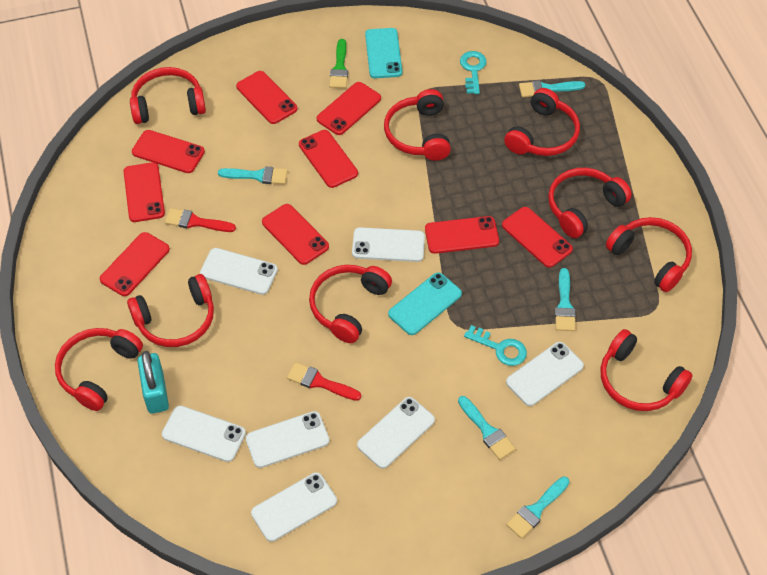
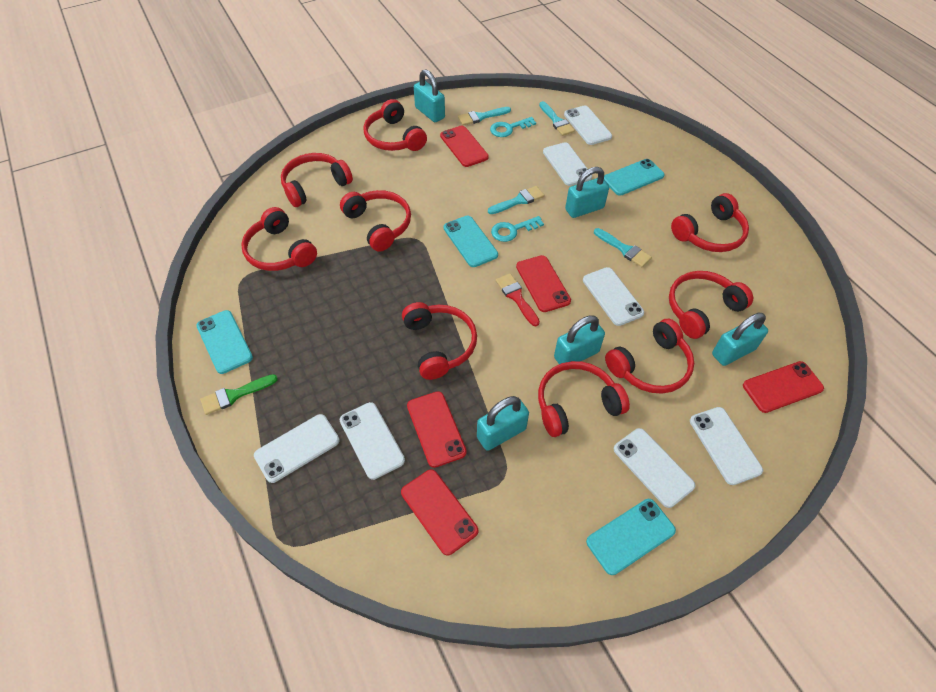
red brush: 2 -> 1
red phone: 9 -> 5
turquoise brush: 5 -> 4
turquoise padlock: 1 -> 5
turquoise phone: 2 -> 4

